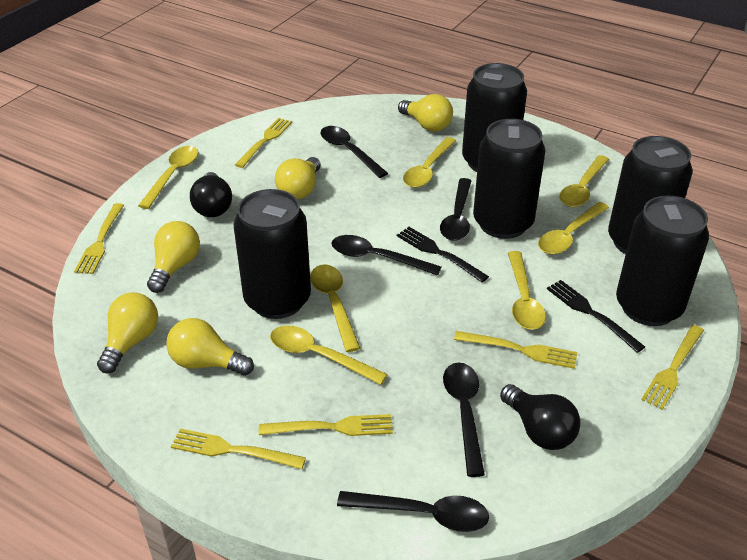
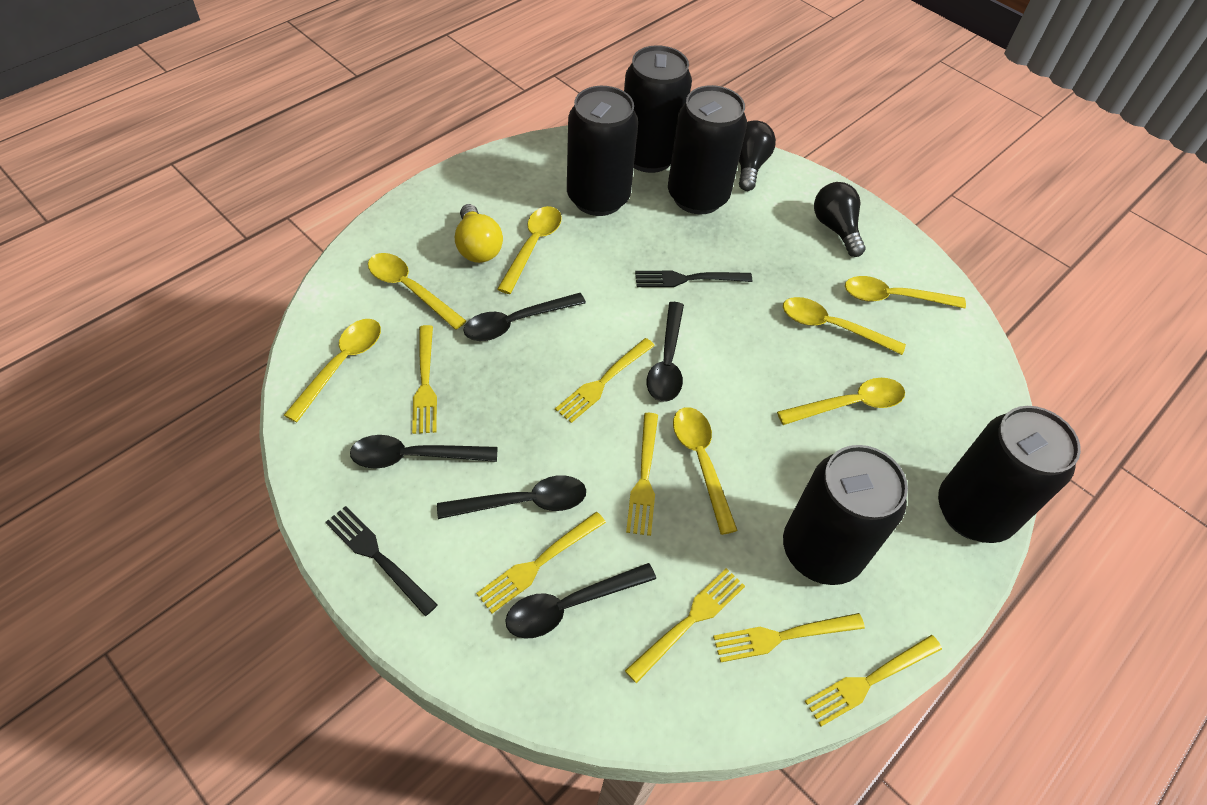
yellow fork: 6 -> 7
yellow light bulb: 5 -> 1

